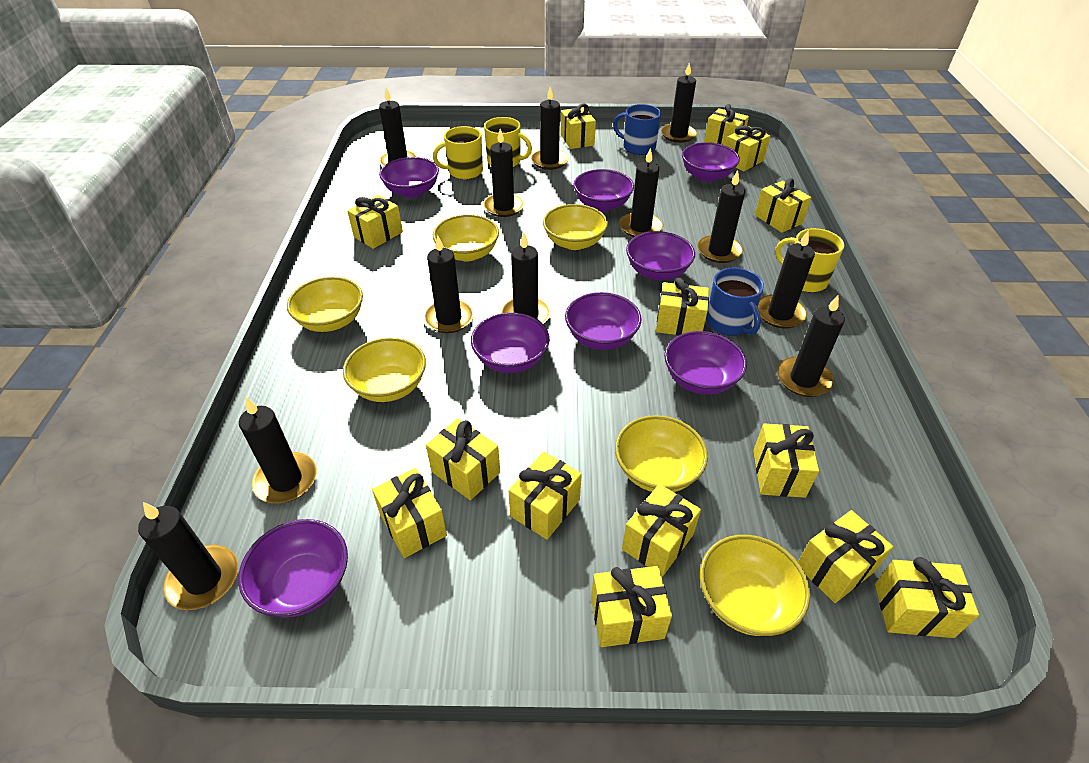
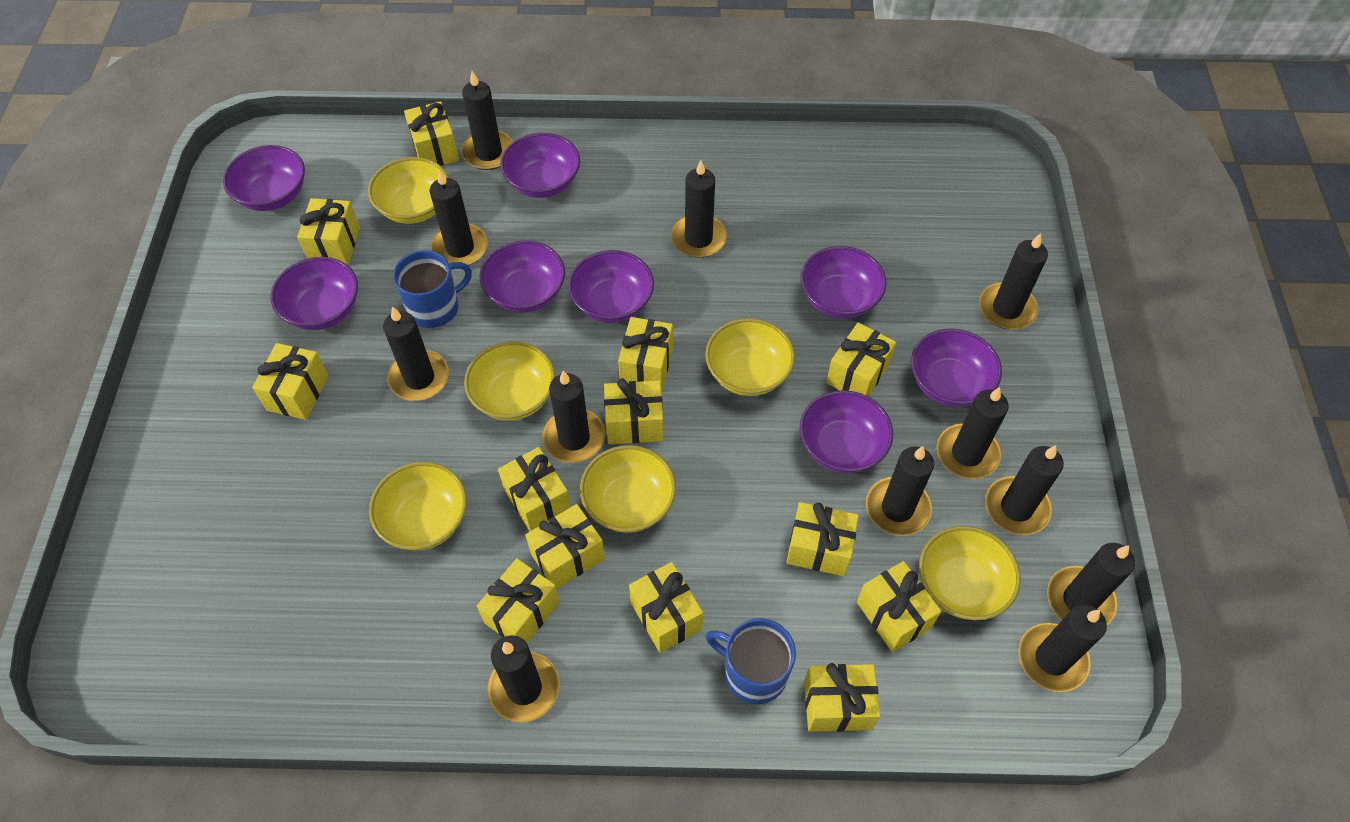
yellow gift: 14 -> 13
yellow mug: 3 -> 0

